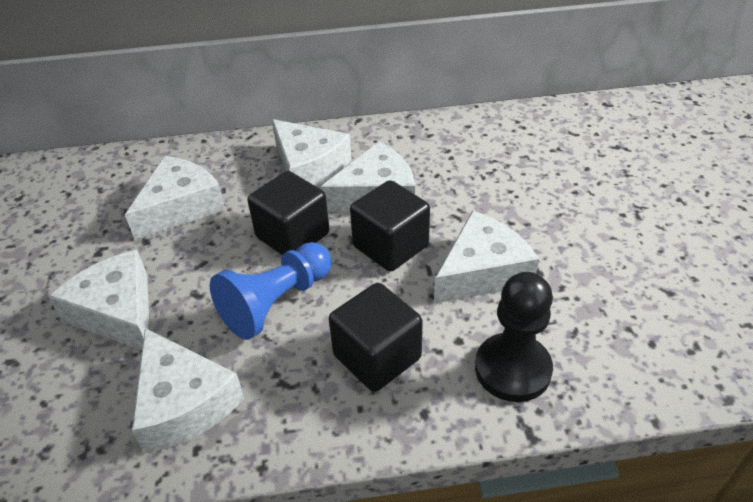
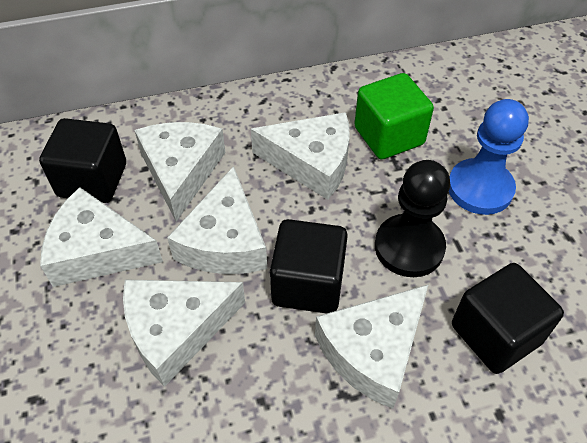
green cube: 0 -> 1

